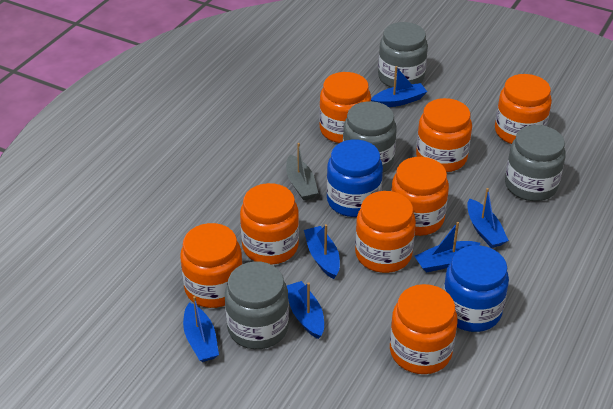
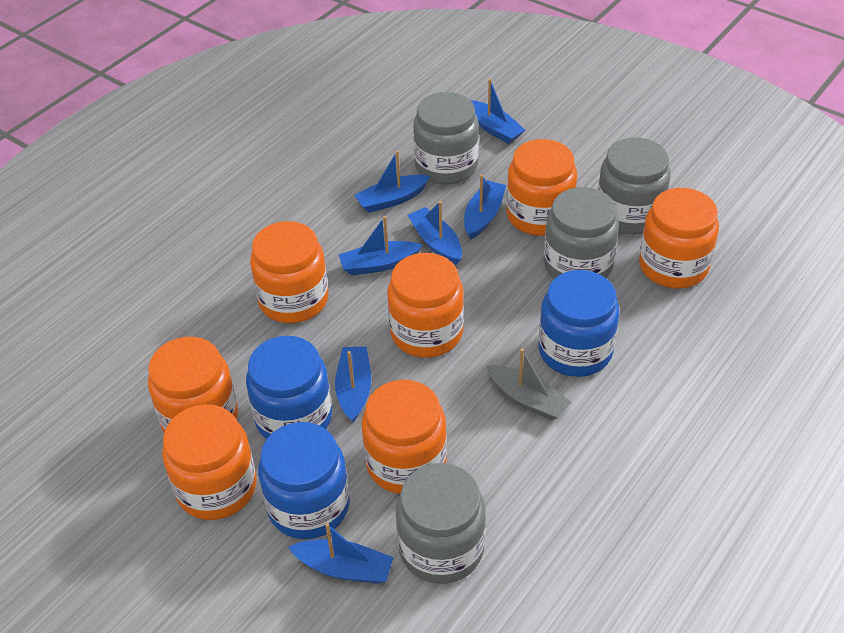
blue boat: 6 -> 7
blue jar: 2 -> 3
orange jar: 8 -> 7

